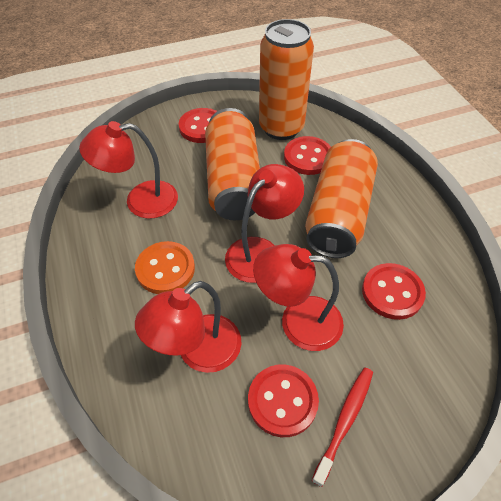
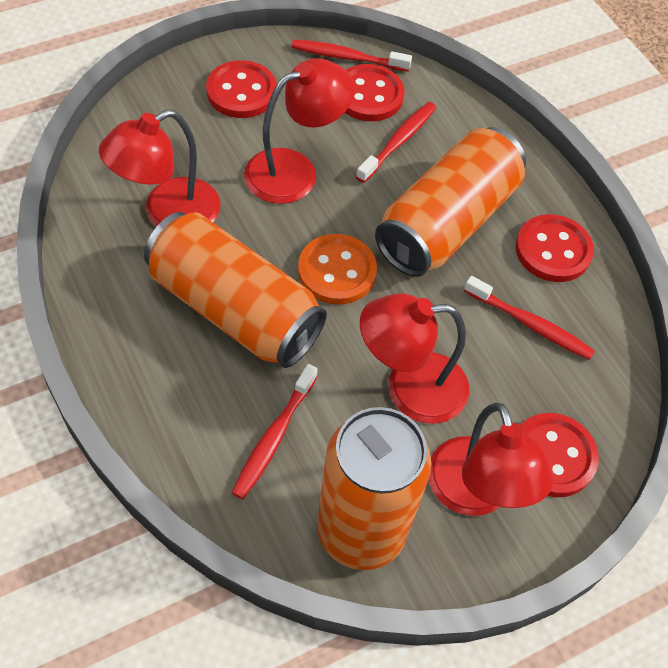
red toothbrush: 1 -> 4

